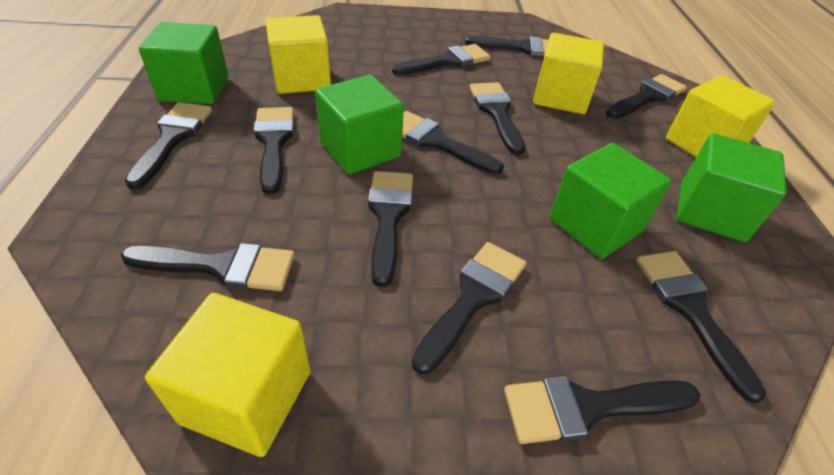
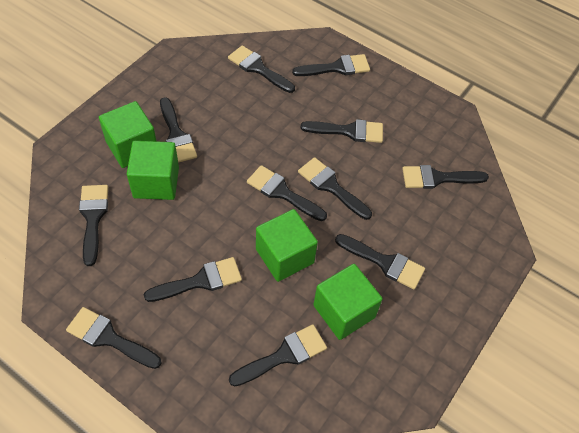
yellow cube: 4 -> 0

